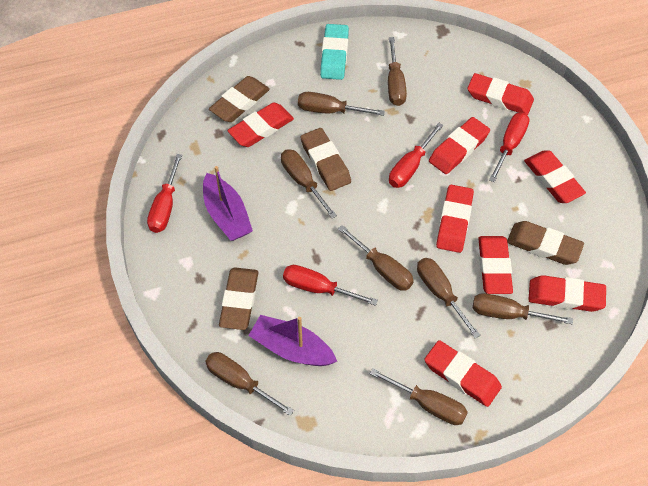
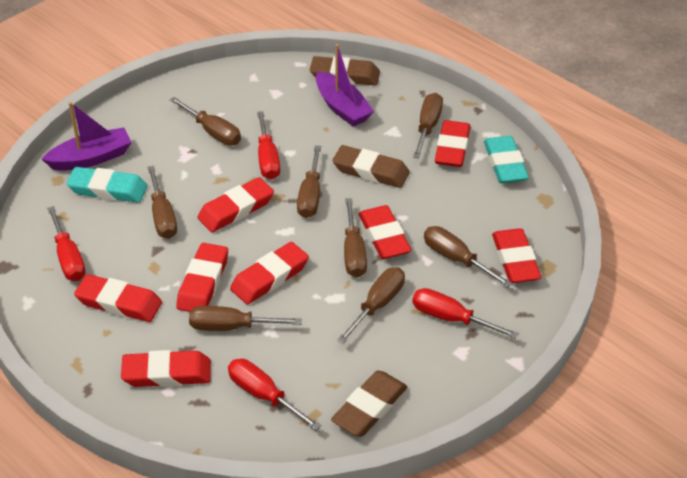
brown eraser: 4 -> 3
turquoise eraser: 1 -> 2

